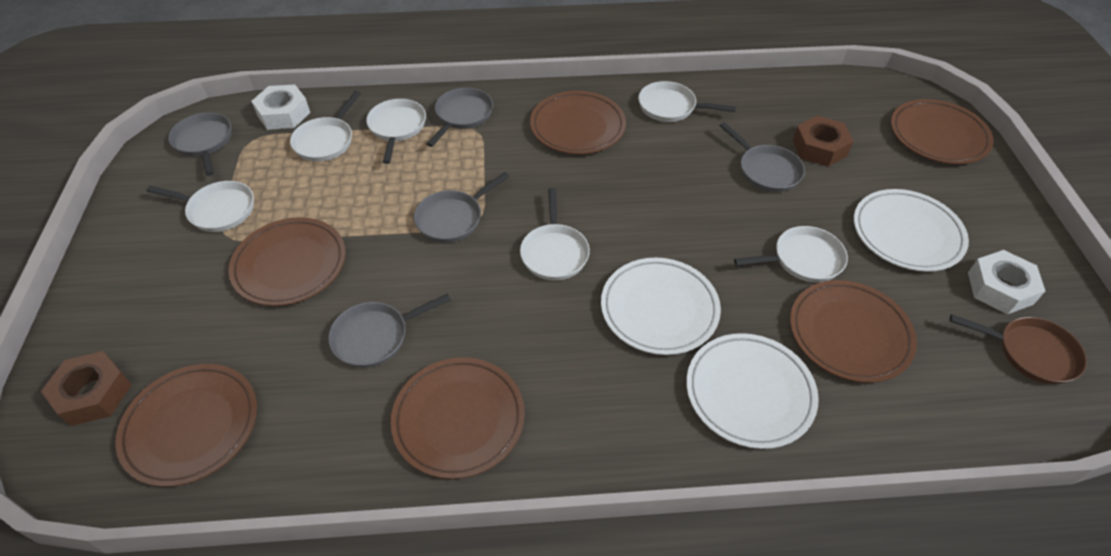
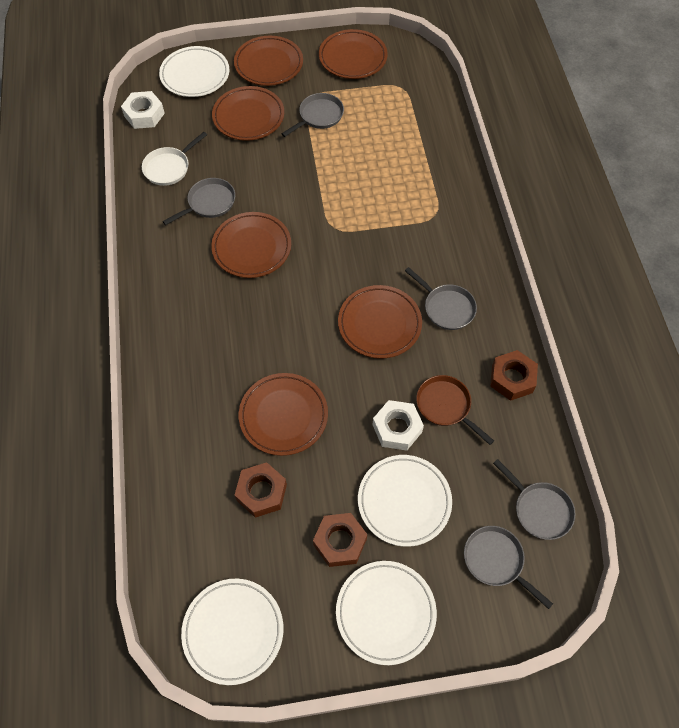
brown nut: 2 -> 3
white pan: 6 -> 1
white plate: 3 -> 4

